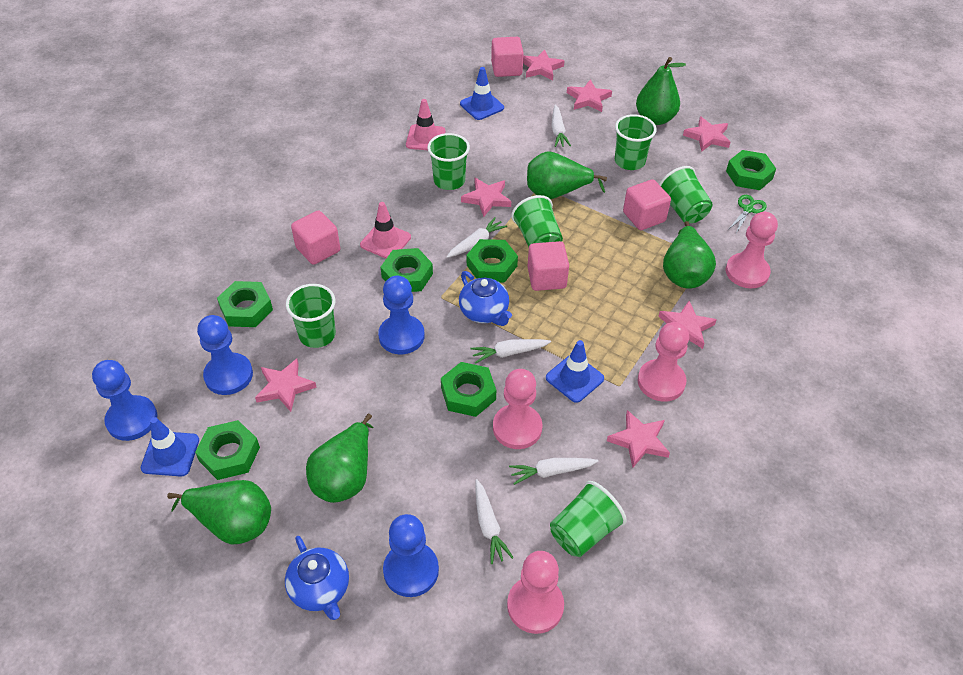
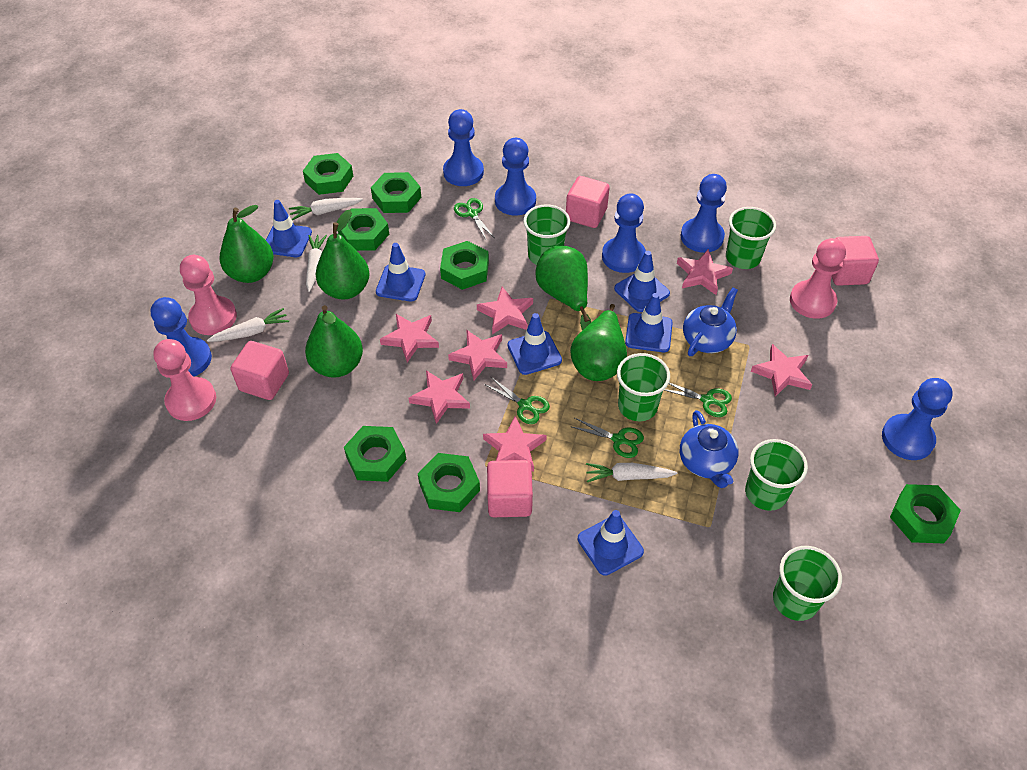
blue pawn: 4 -> 6
blue traffic cone: 3 -> 6
green cup: 6 -> 5
green nut: 6 -> 7
green scissors: 1 -> 4
pink pawn: 4 -> 3
pink traffic cone: 2 -> 0
white carrot: 5 -> 4

